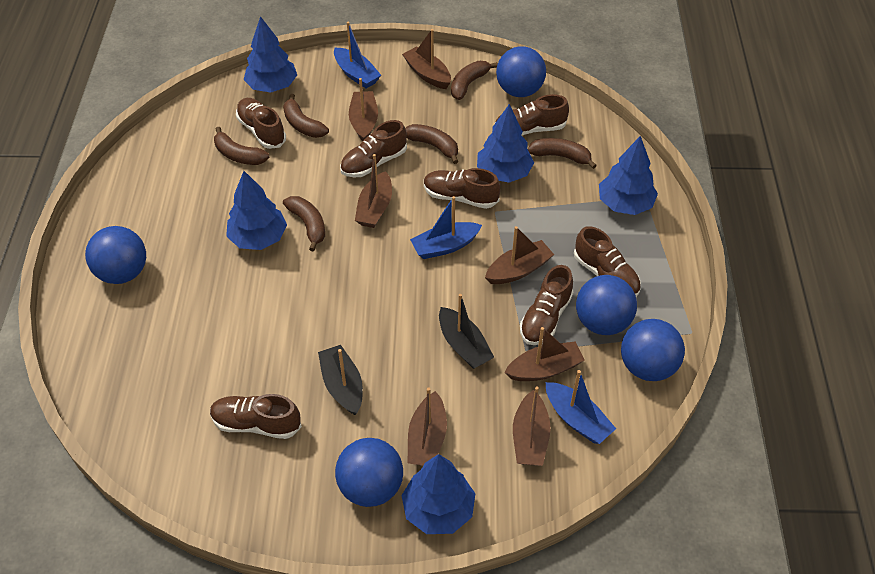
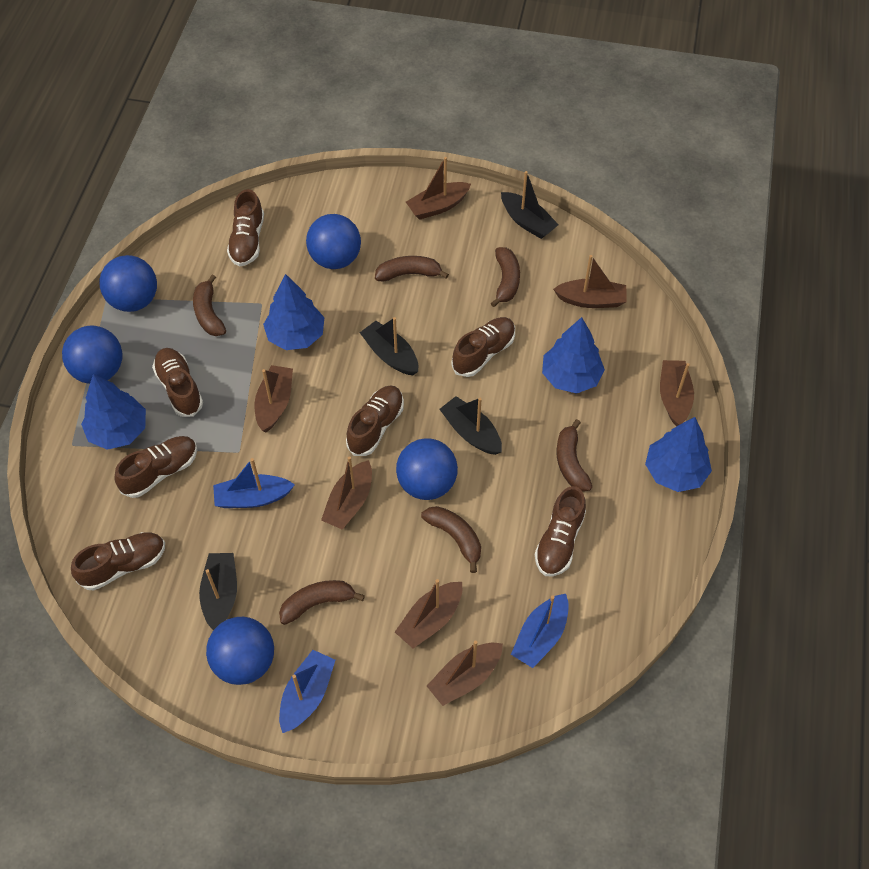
black boat: 2 -> 4
blue tree: 5 -> 4

